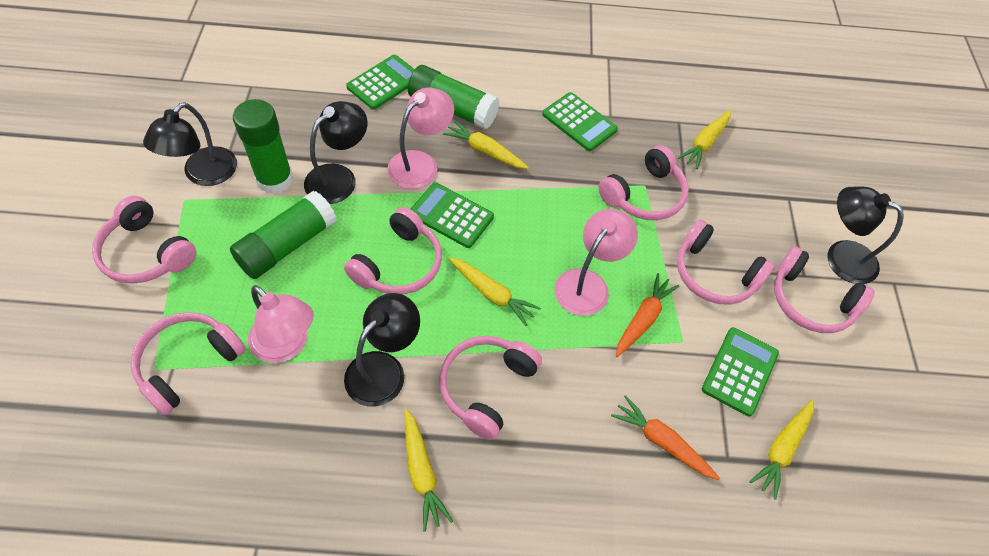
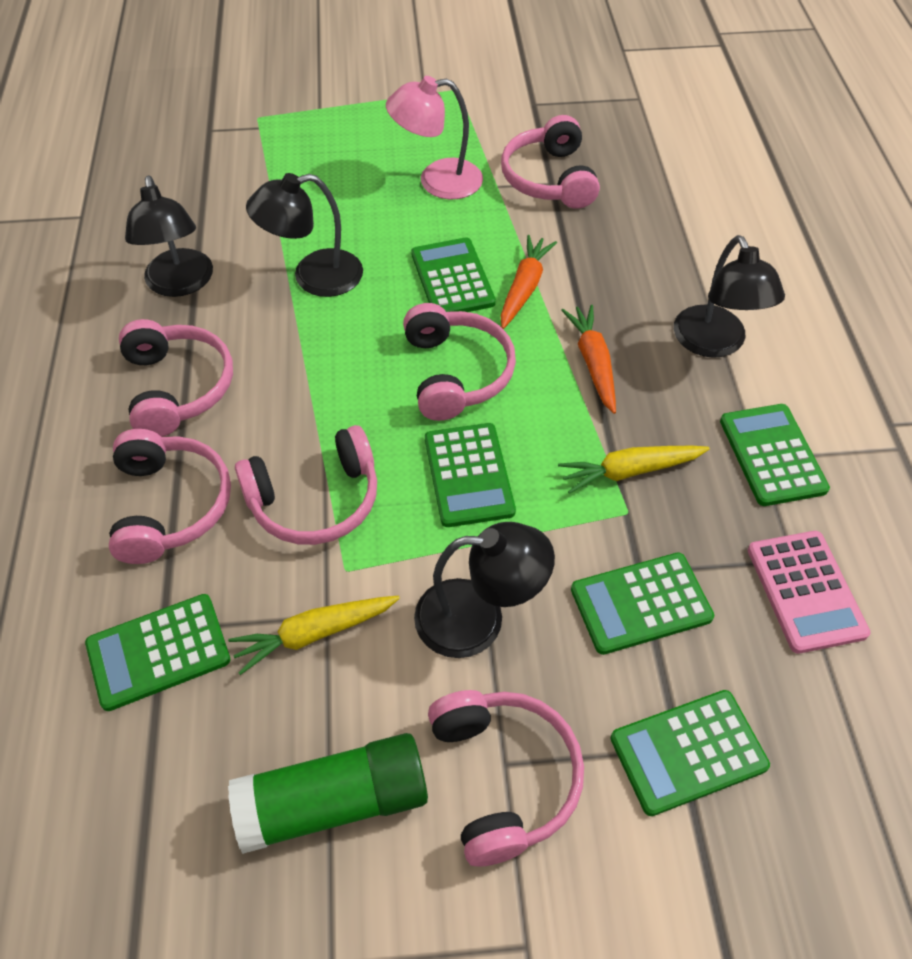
green calculator: 4 -> 6
green glue stick: 3 -> 1
pink calculator: 0 -> 1
pink headphones: 7 -> 6
pink lamp: 3 -> 1
yellow carrot: 5 -> 2

